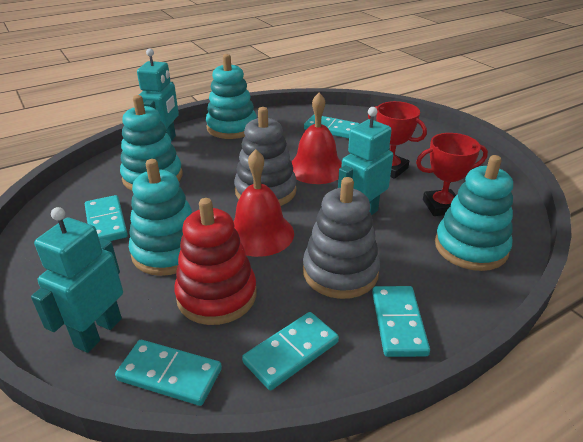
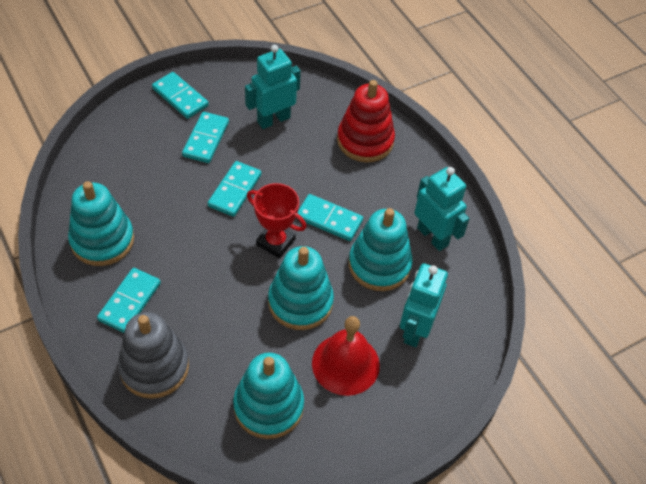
grey stacking toy: 2 -> 1
red bell: 2 -> 1
red trophy: 2 -> 1

